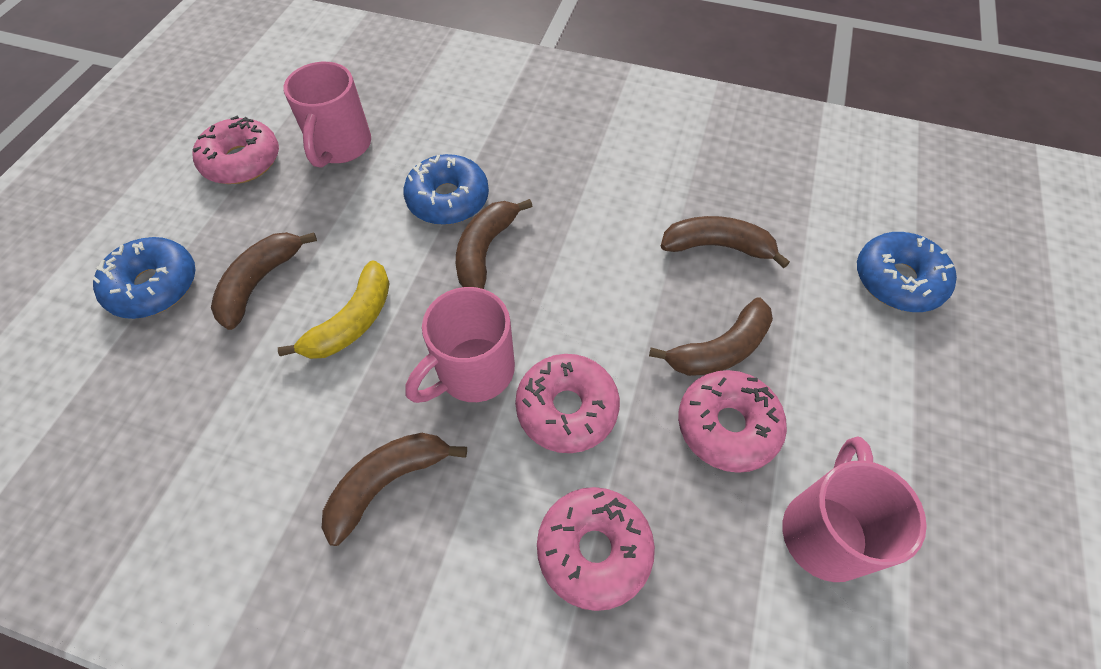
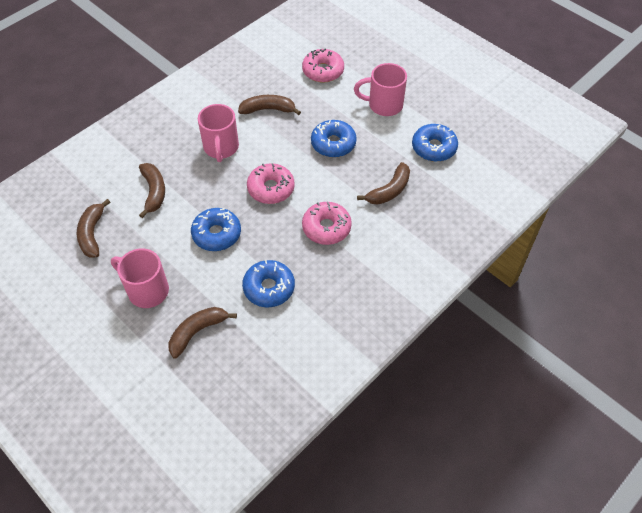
blue donut: 3 -> 4
pink donut: 4 -> 3
yellow banana: 1 -> 0

